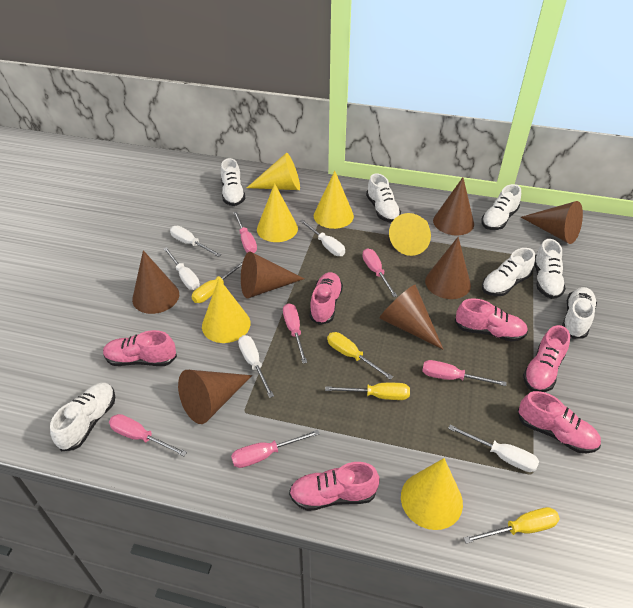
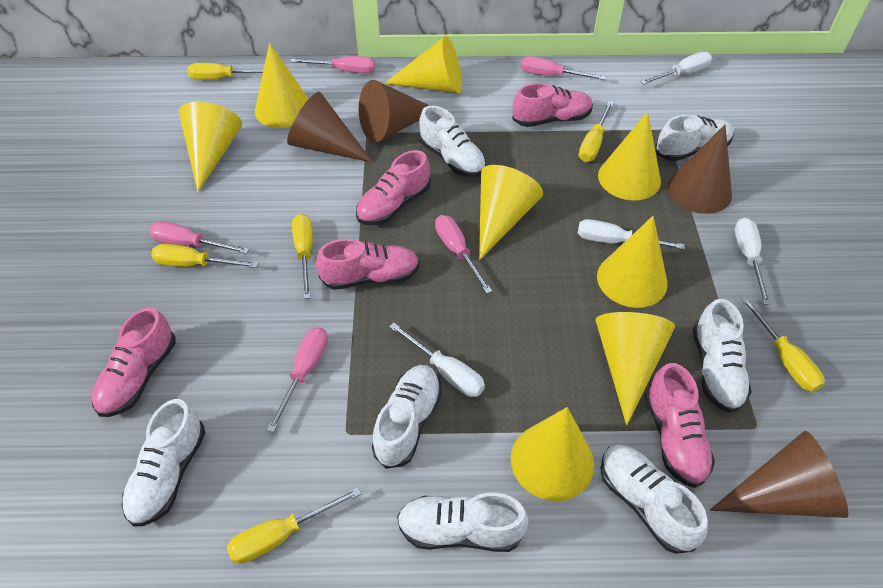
brown cone: 7 -> 4
pink screwdriver: 6 -> 5
pink shoe: 6 -> 5
white screwdriver: 5 -> 4
yellow cone: 6 -> 8
yellow screwdriver: 4 -> 6

